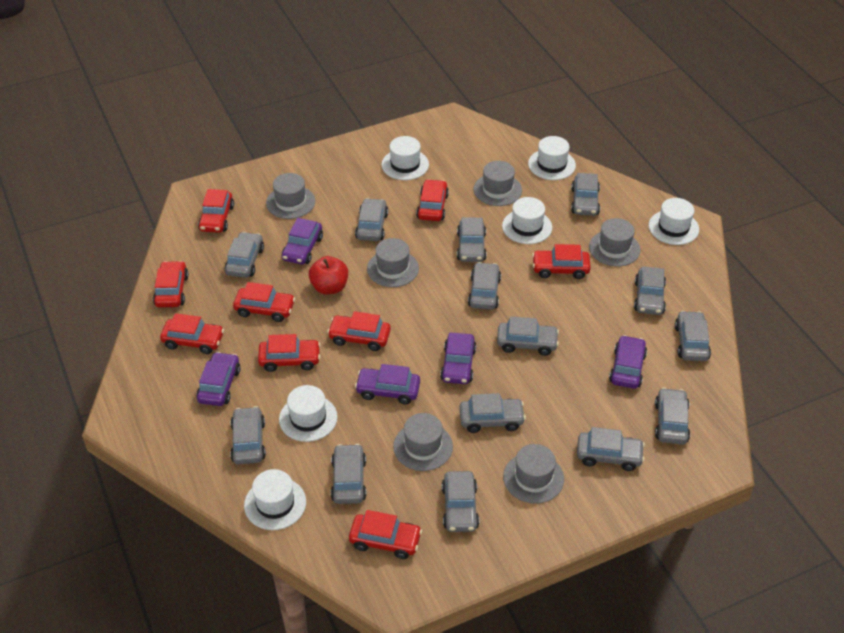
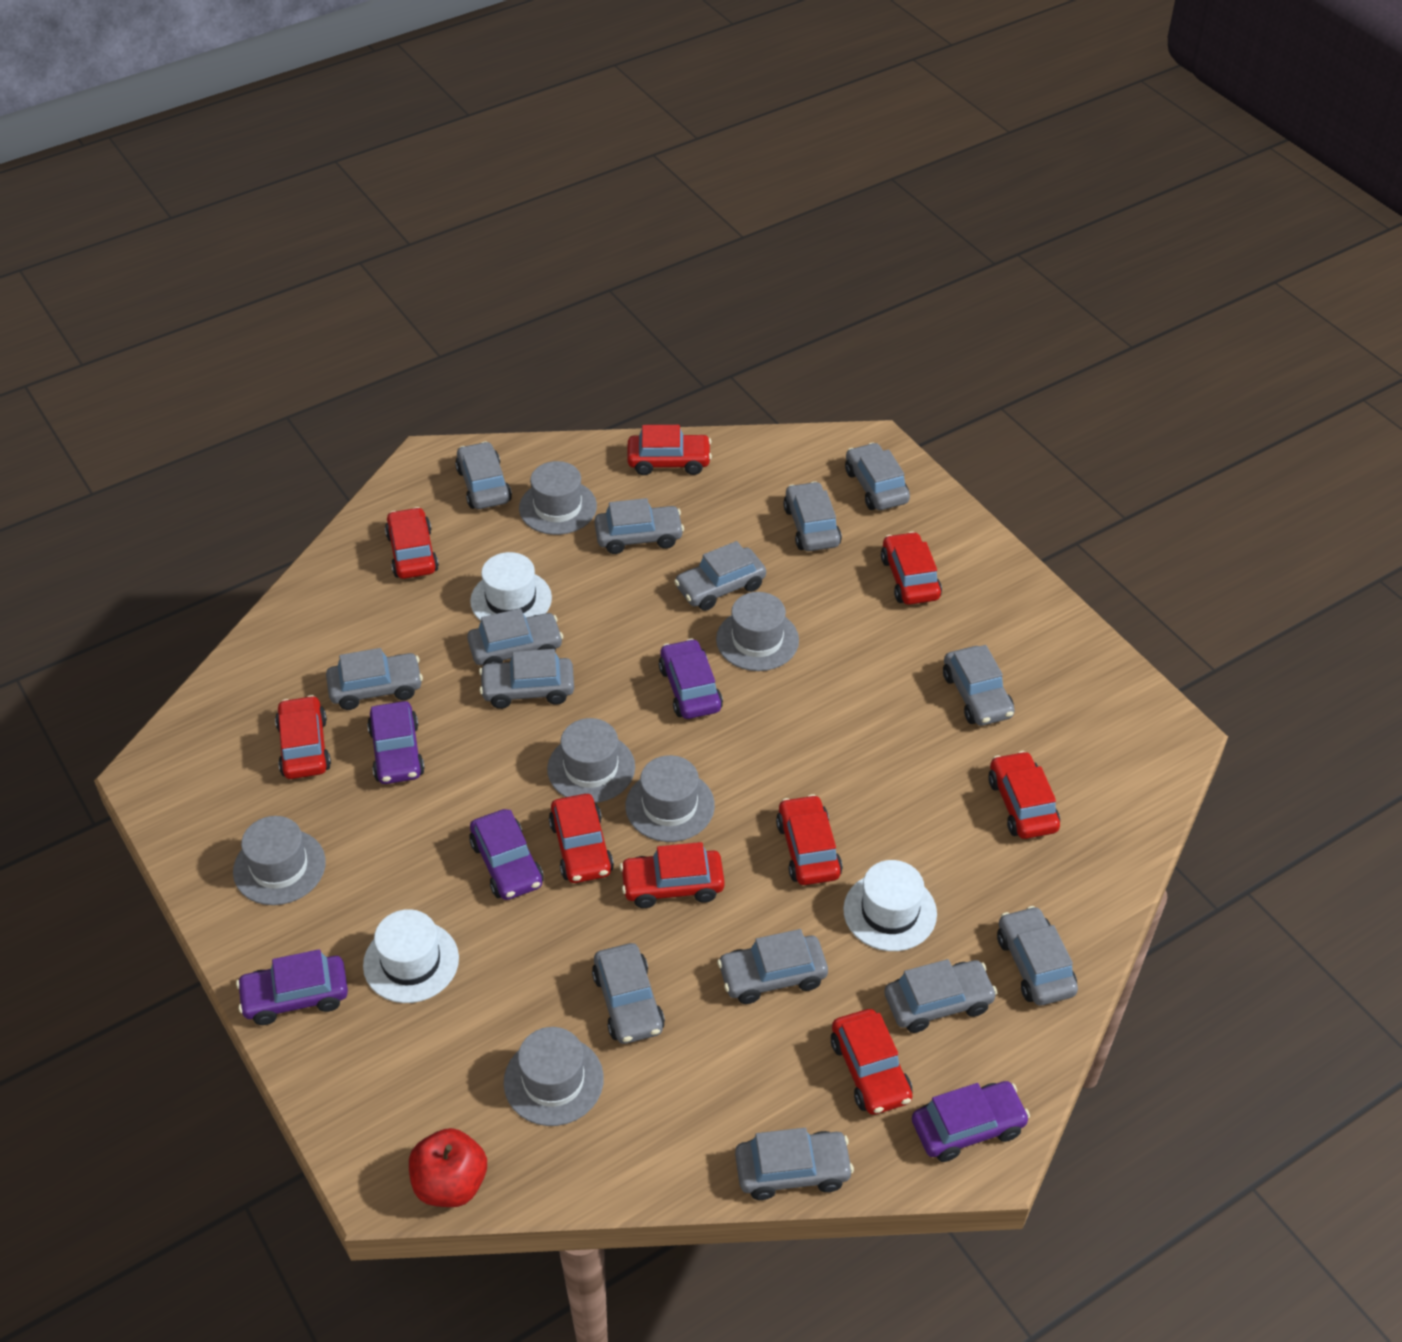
white hat: 6 -> 3

